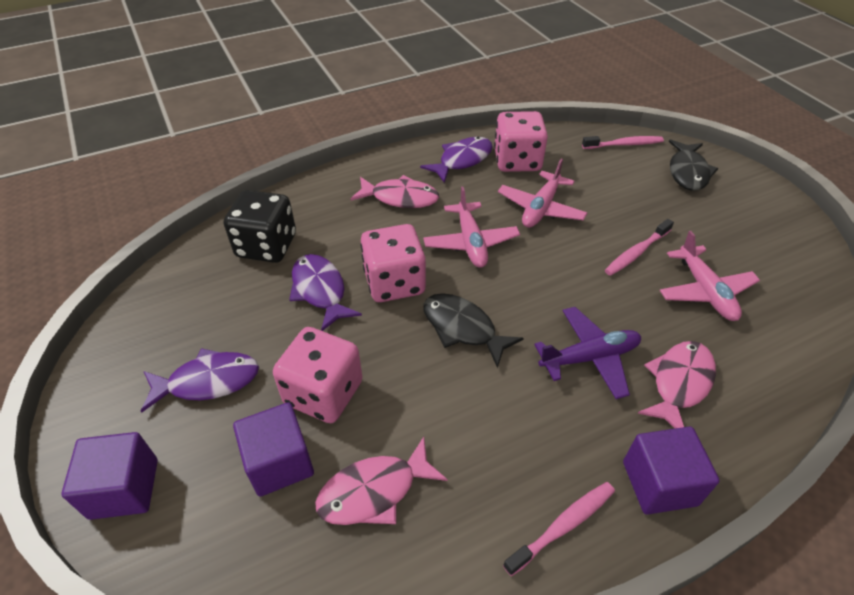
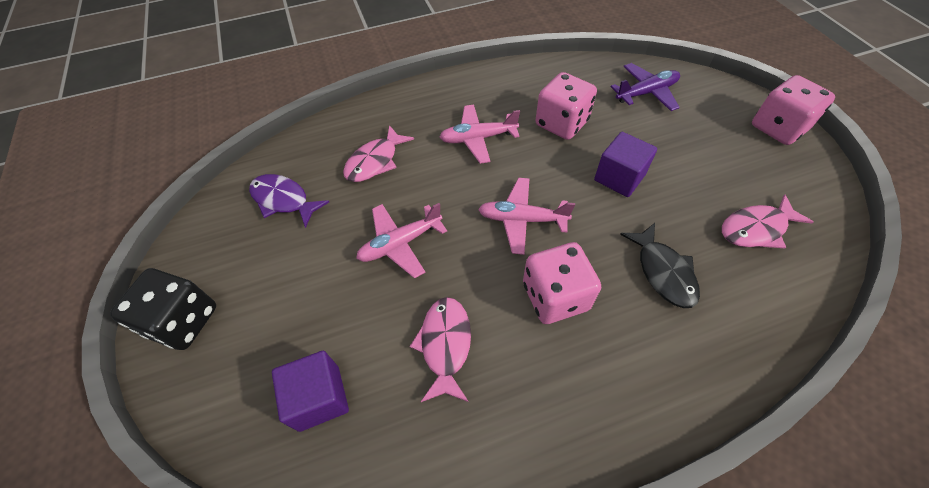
black fish: 2 -> 1
pink toothbrush: 3 -> 0
purple cube: 3 -> 2
purple fish: 3 -> 1

